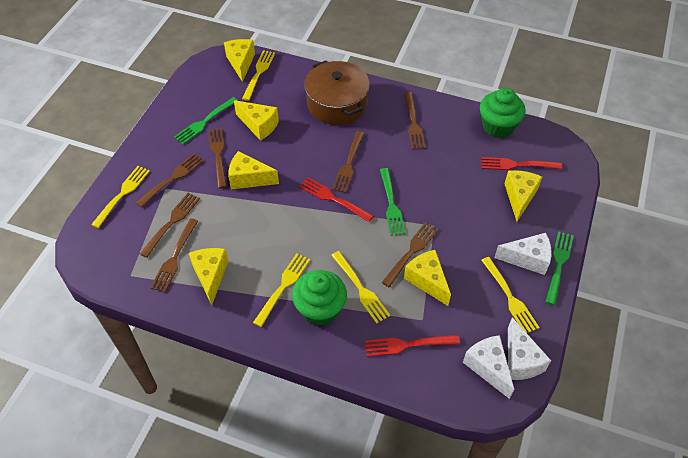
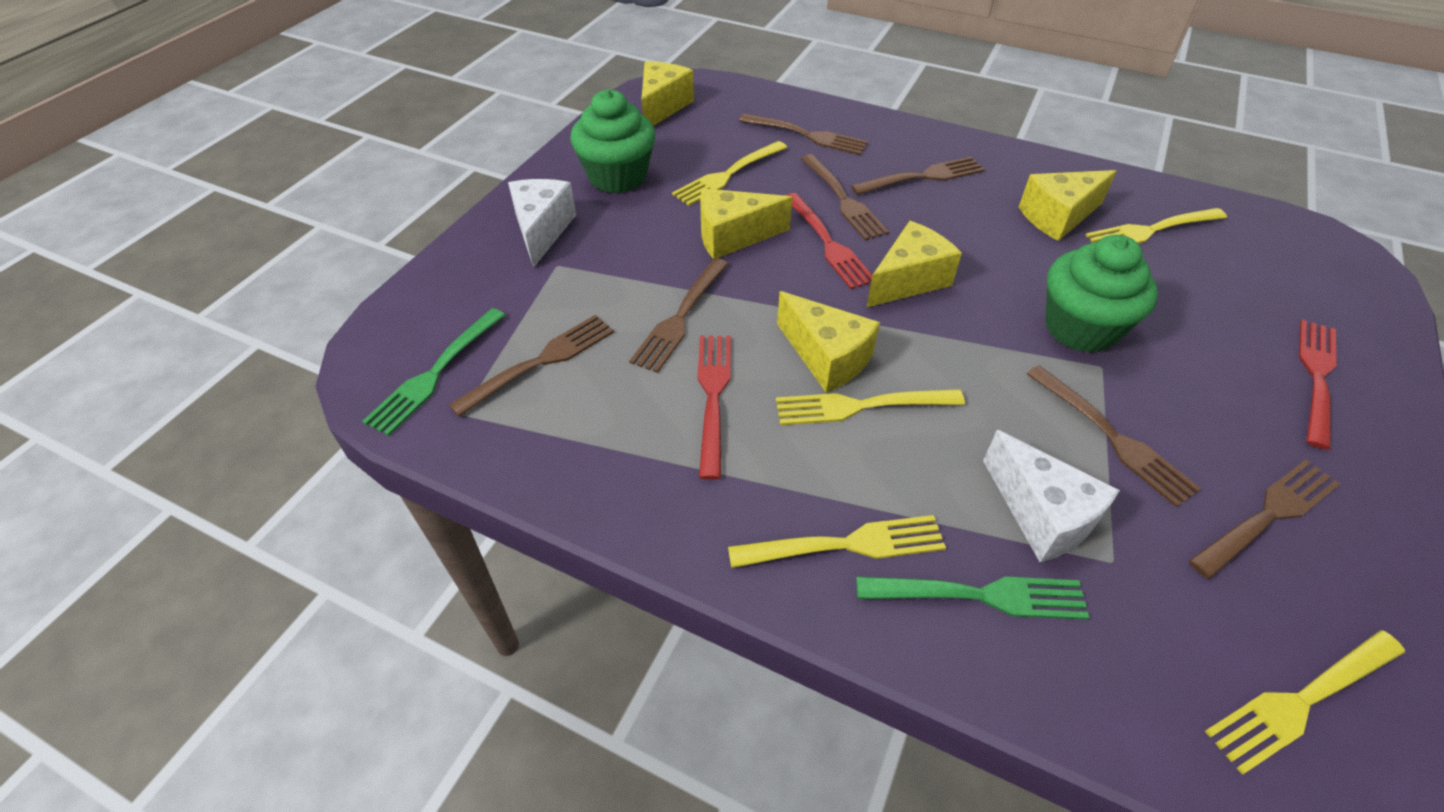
brown pot: 1 -> 0
green fork: 3 -> 2
white cheese: 3 -> 2
yellow cheese: 6 -> 5

